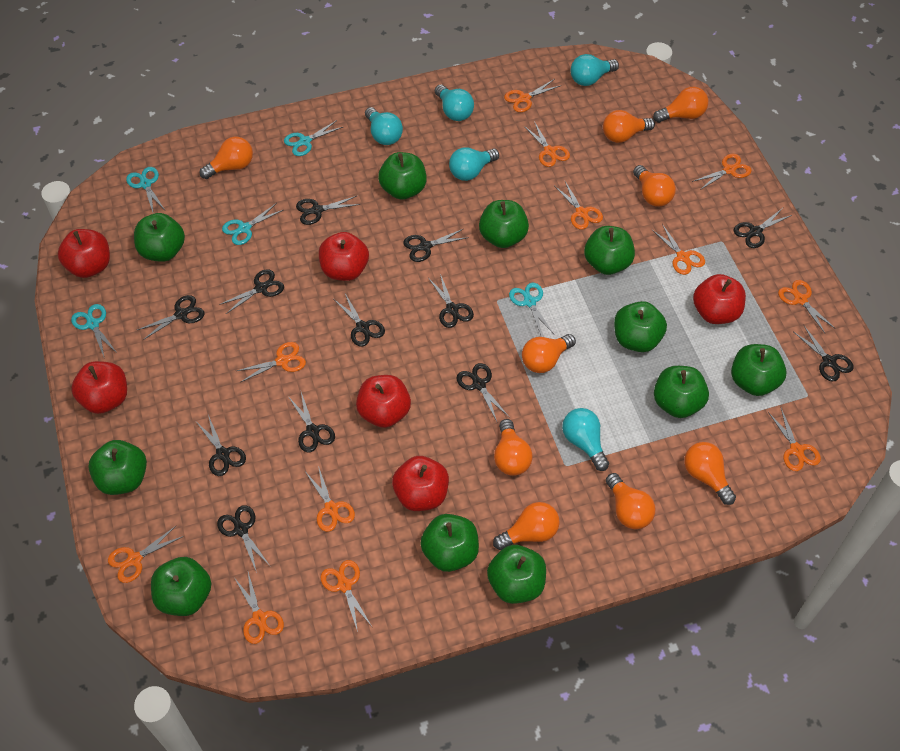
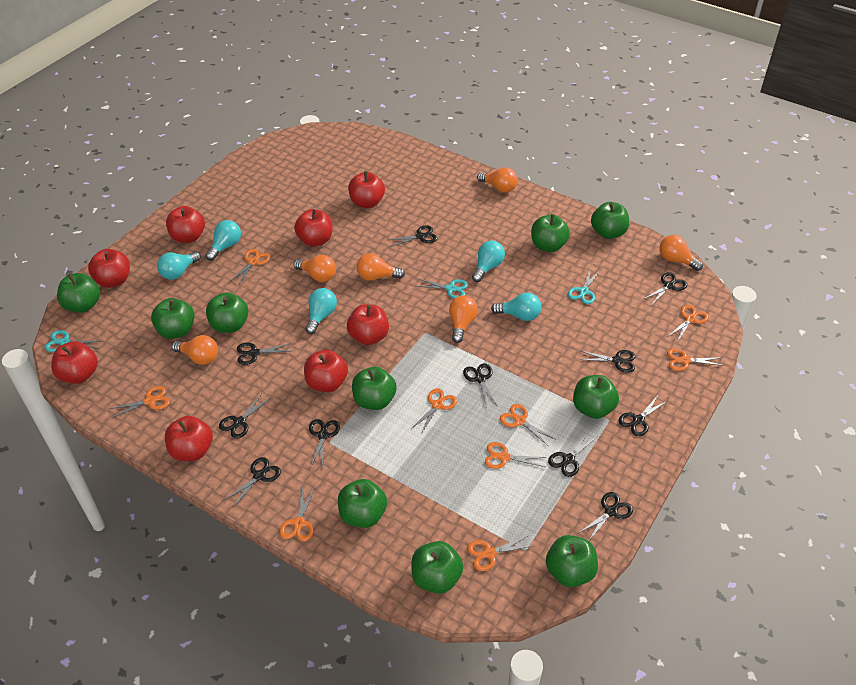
black scissors: 12 -> 11
green apple: 11 -> 10
orange light bulb: 9 -> 6
orange scissors: 12 -> 9
red apple: 6 -> 8
turquoise scissors: 5 -> 3

